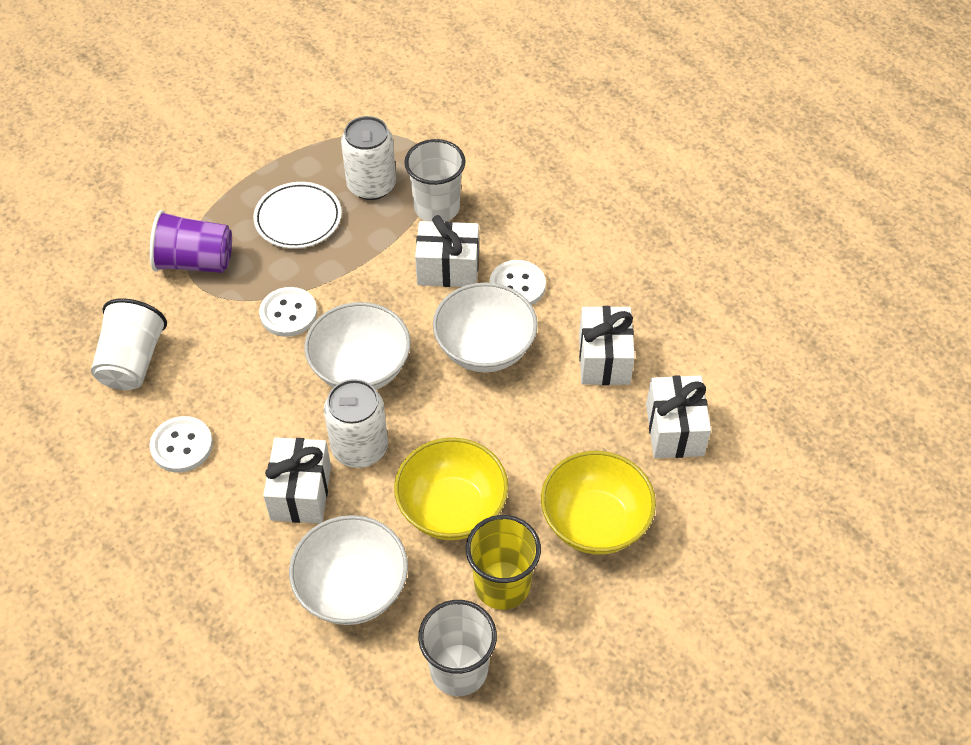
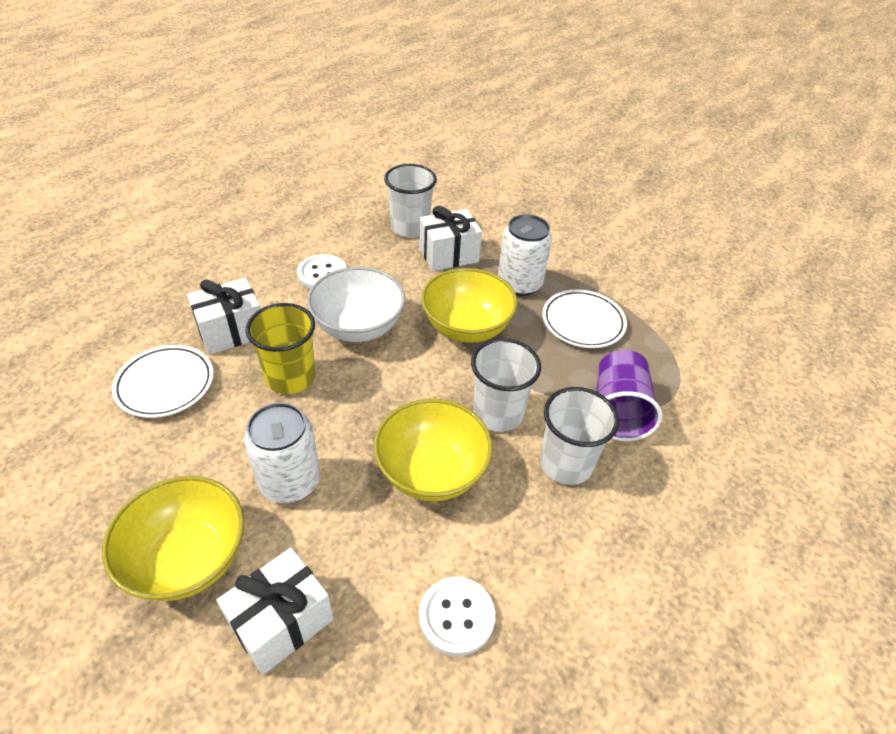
white bowl: 3 -> 1
white button: 3 -> 2
white gift: 4 -> 3
white plate: 1 -> 2
yellow bowl: 2 -> 3

